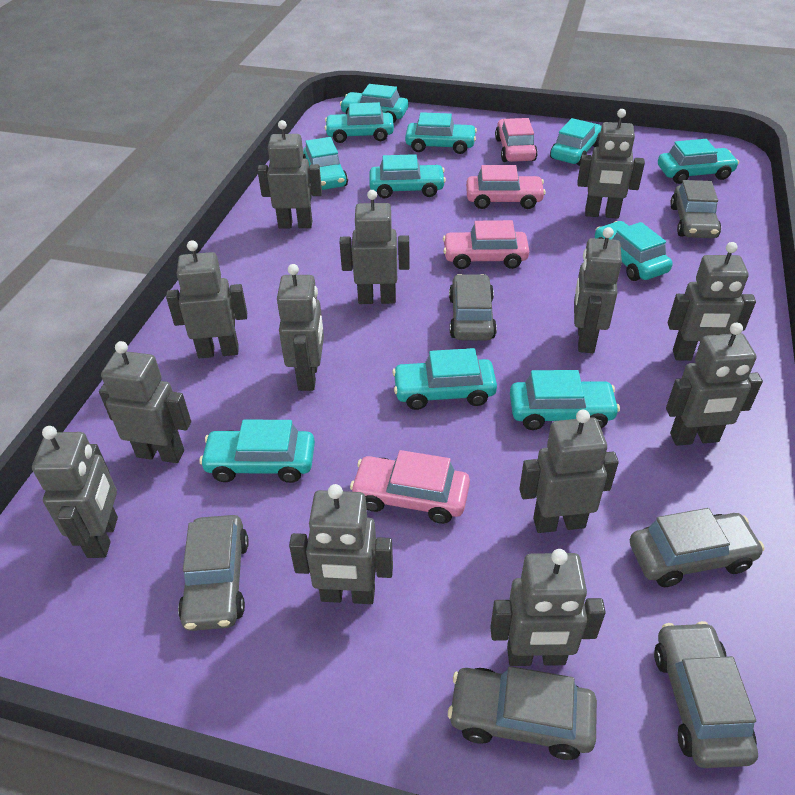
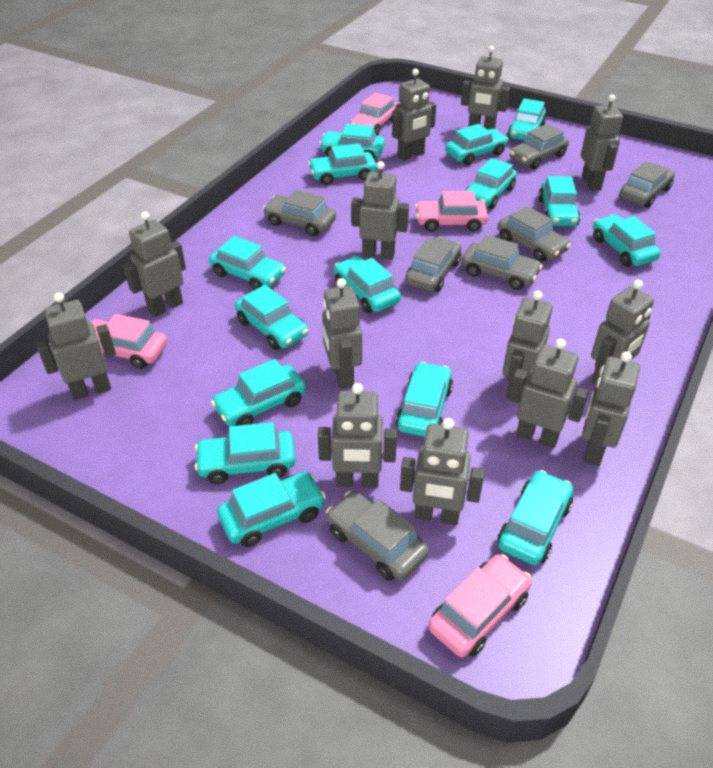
grey car: 6 -> 7
turquoise car: 11 -> 15

